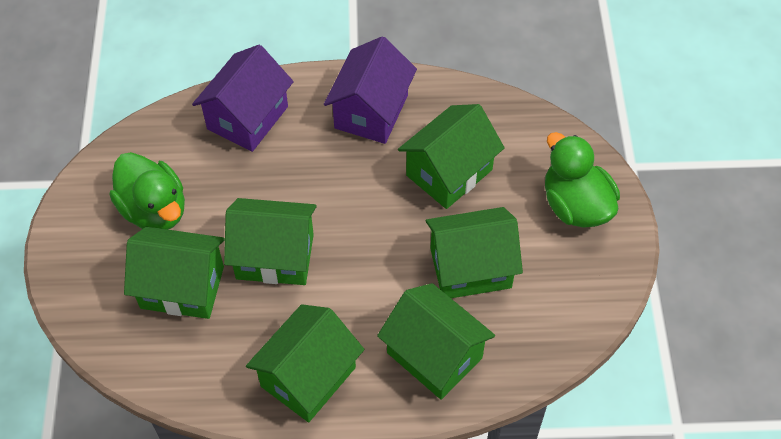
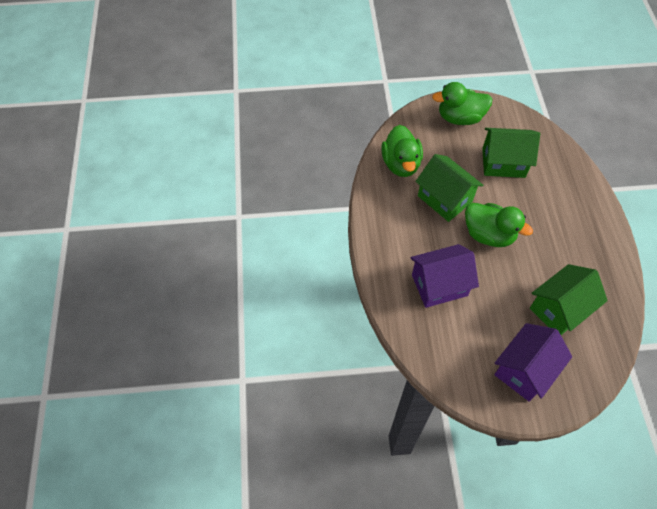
green duck: 2 -> 3
green house: 6 -> 3

